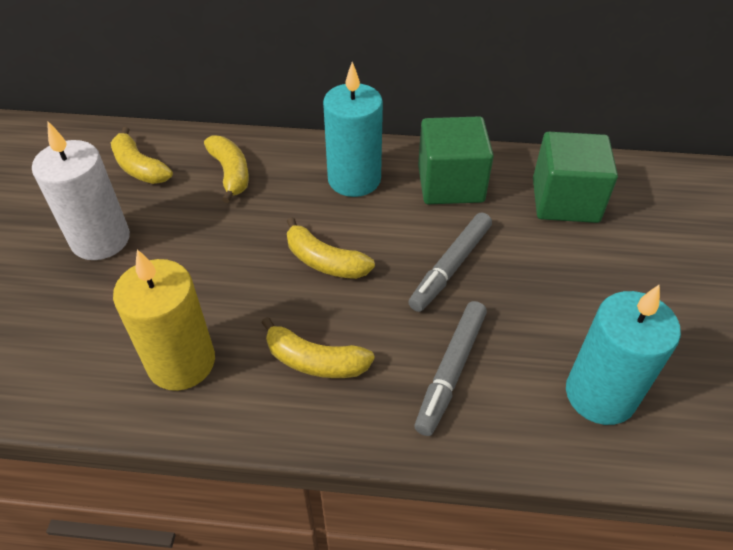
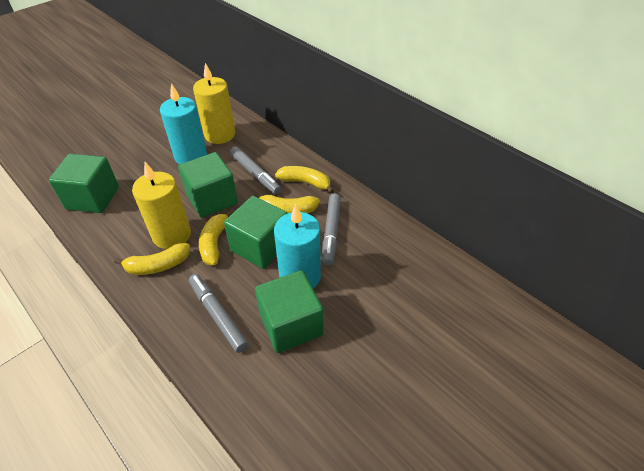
green cube: 2 -> 4
grey marker: 2 -> 3
white candle: 1 -> 0
yellow candle: 1 -> 2

